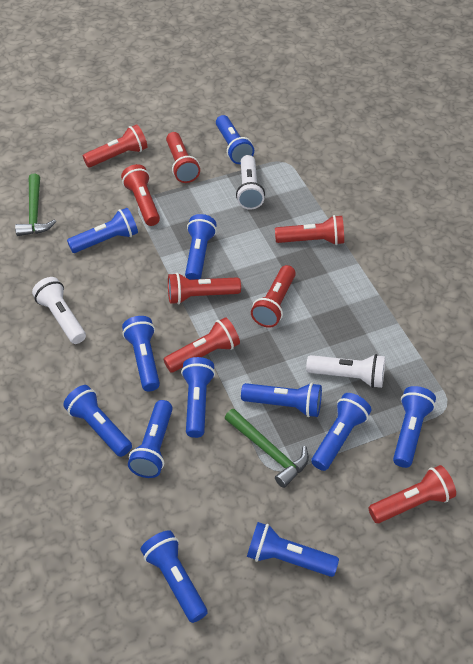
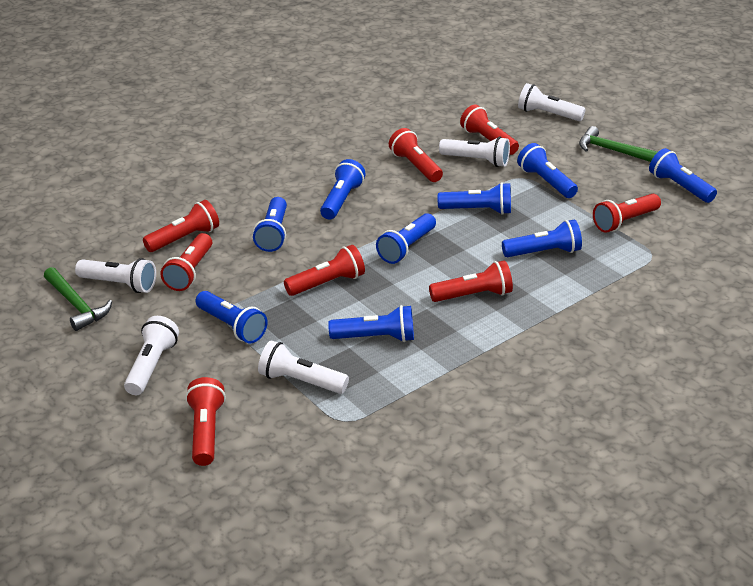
blue flashlight: 12 -> 9
white flashlight: 3 -> 5

